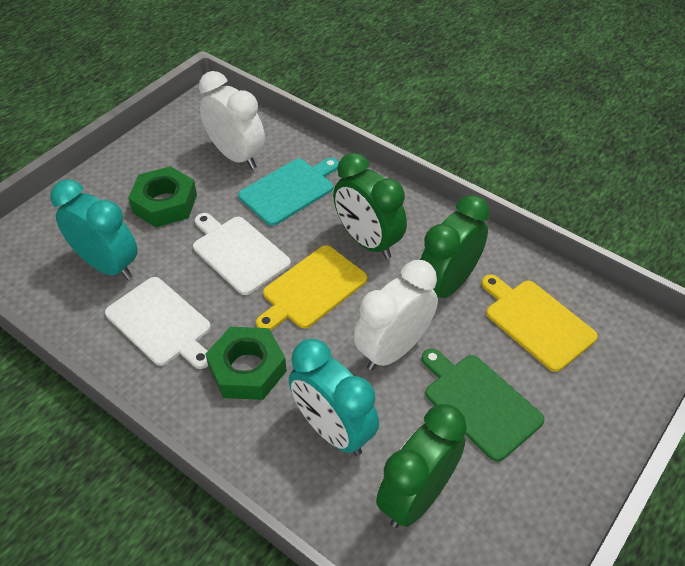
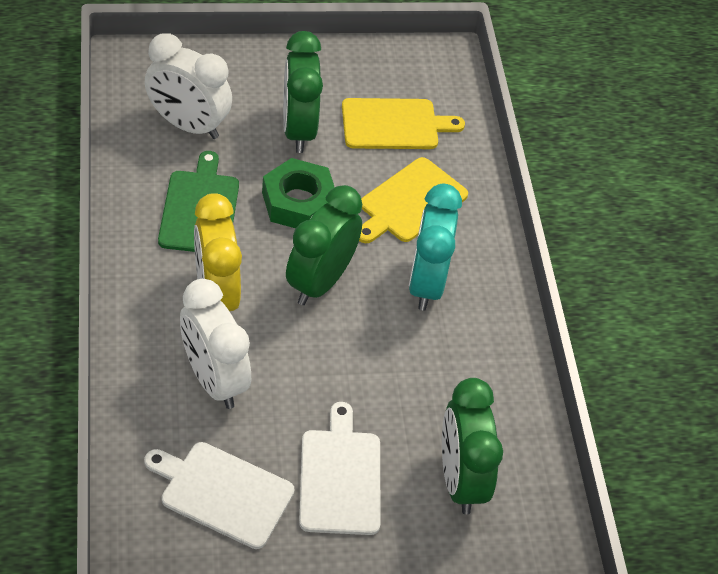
green nut: 2 -> 1
turquoise clock: 2 -> 1
turquoise cutting board: 1 -> 0
yellow clock: 0 -> 1

